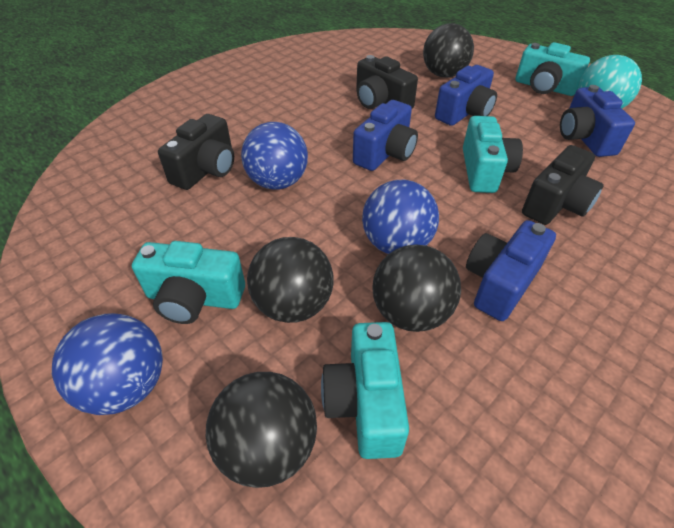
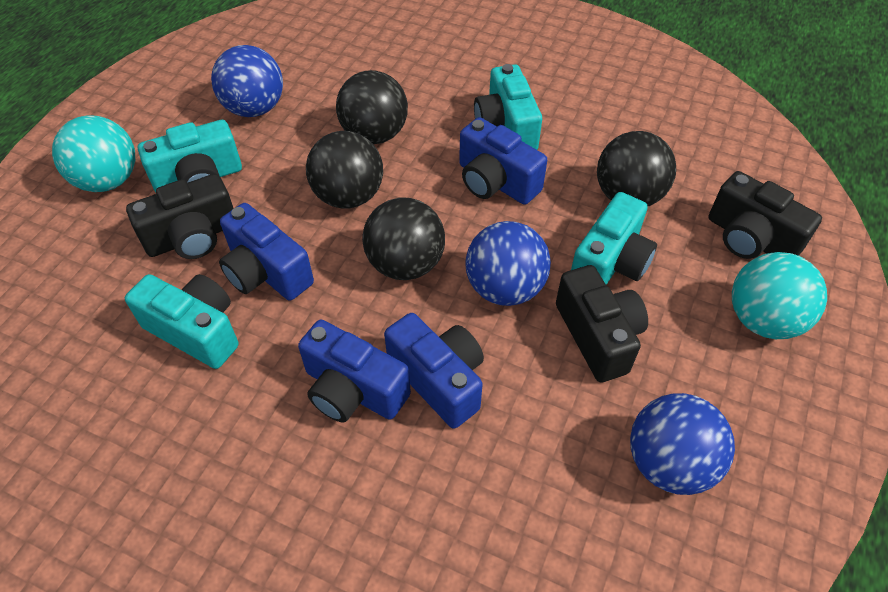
turquoise ball: 1 -> 2

